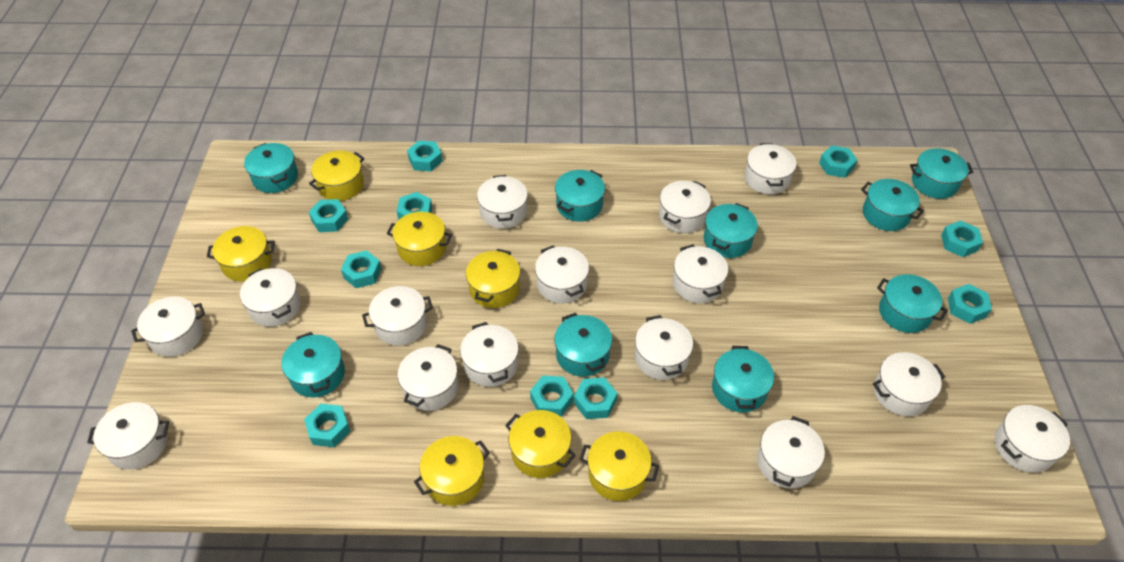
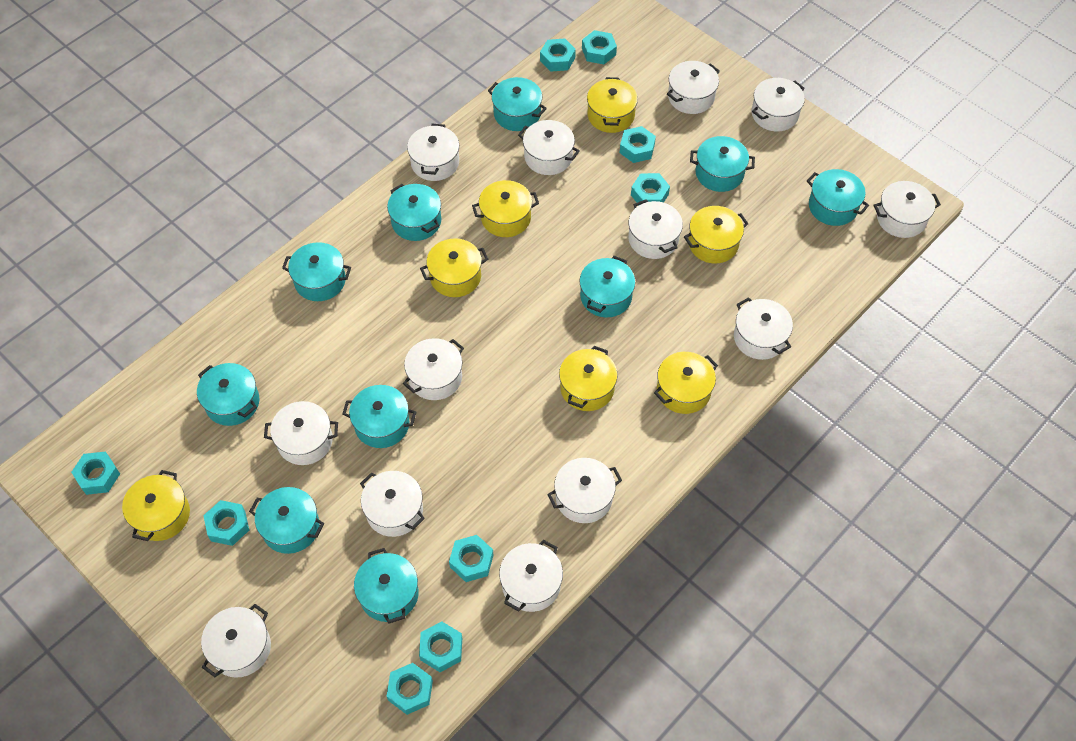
turquoise nut: 10 -> 9
turquoise pot: 9 -> 10
white pot: 15 -> 13

